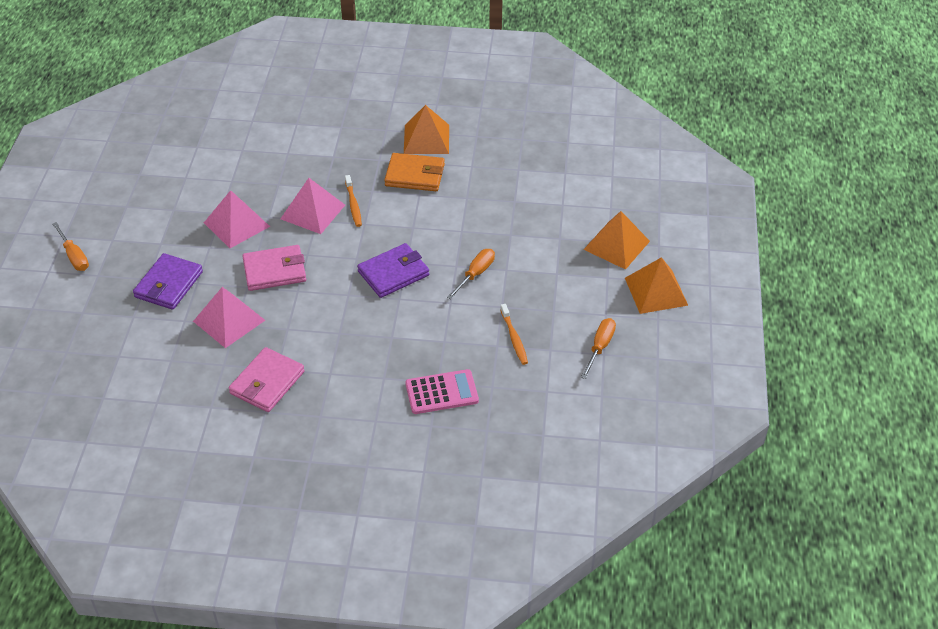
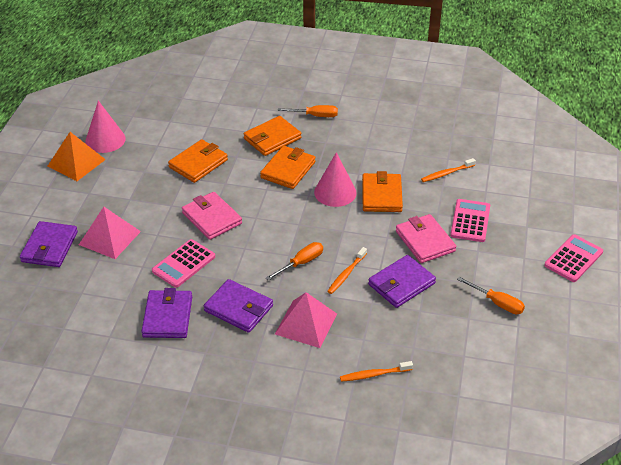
orange pyramid: 3 -> 1
orange toothbrush: 2 -> 3
orange wallet: 1 -> 4
pink calculator: 1 -> 3
pink cone: 0 -> 2
pink pyramid: 3 -> 2
purple wallet: 2 -> 4

